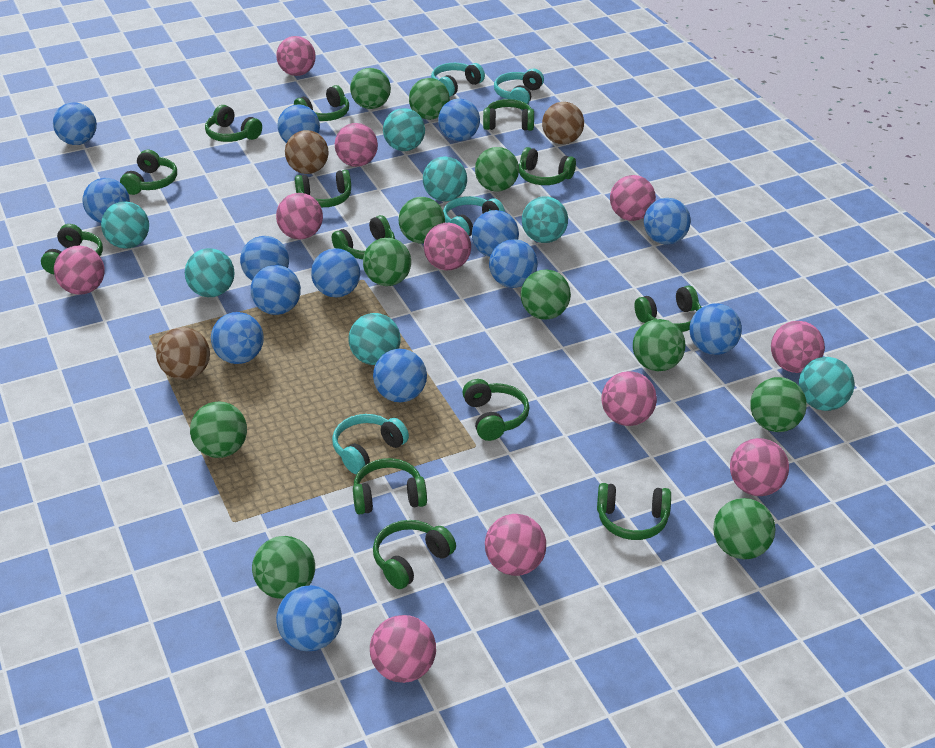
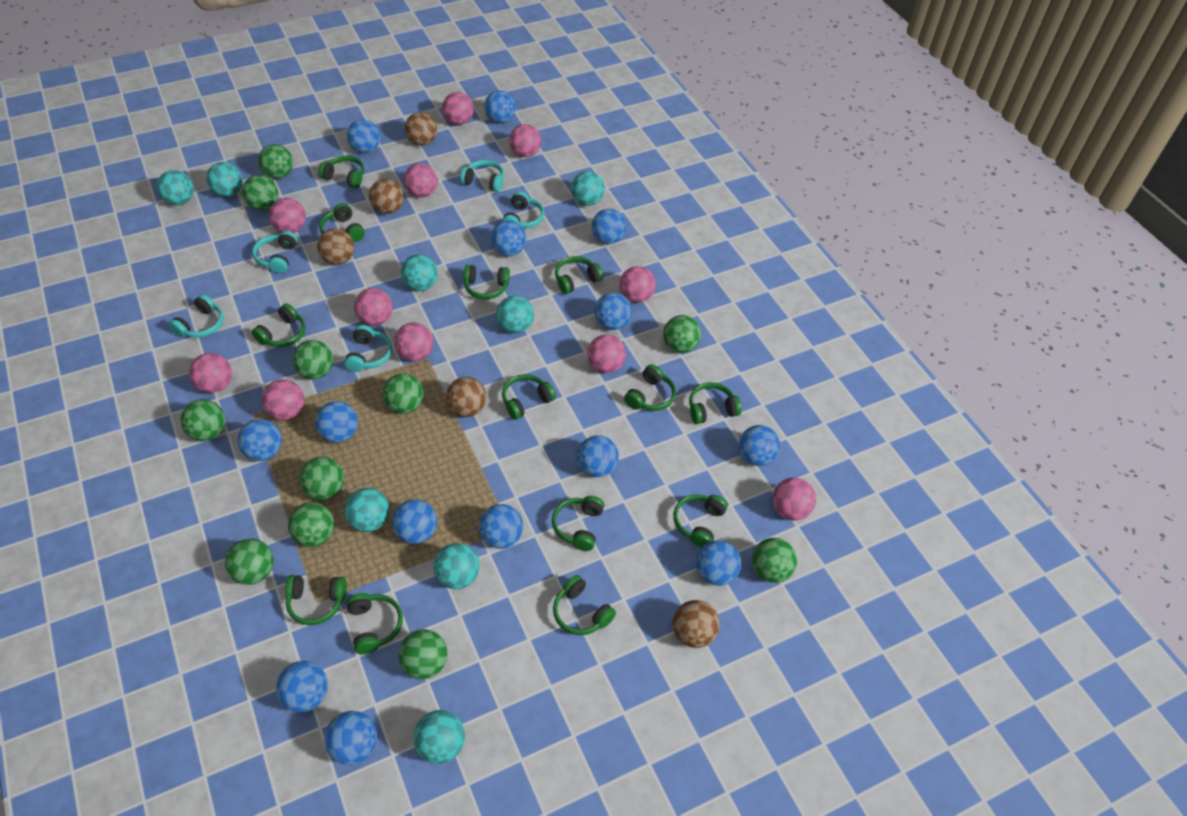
brown ball: 3 -> 5
turquoise ball: 7 -> 8
turquoise headphones: 4 -> 5

